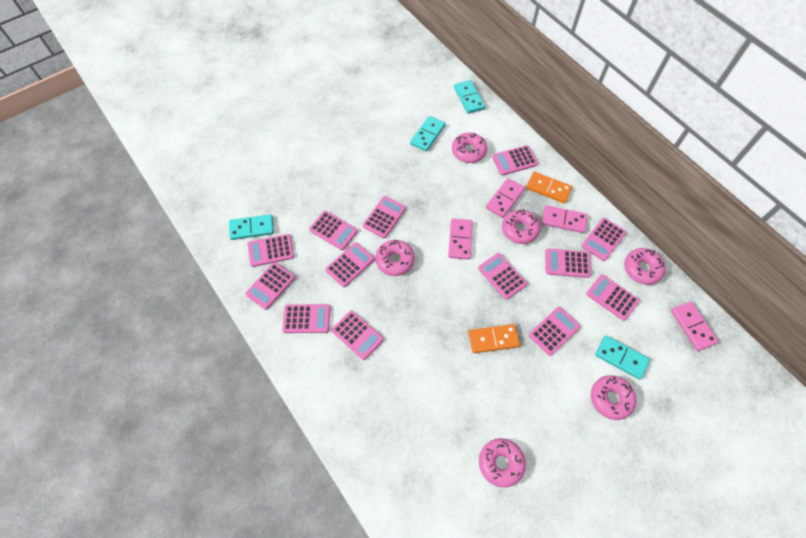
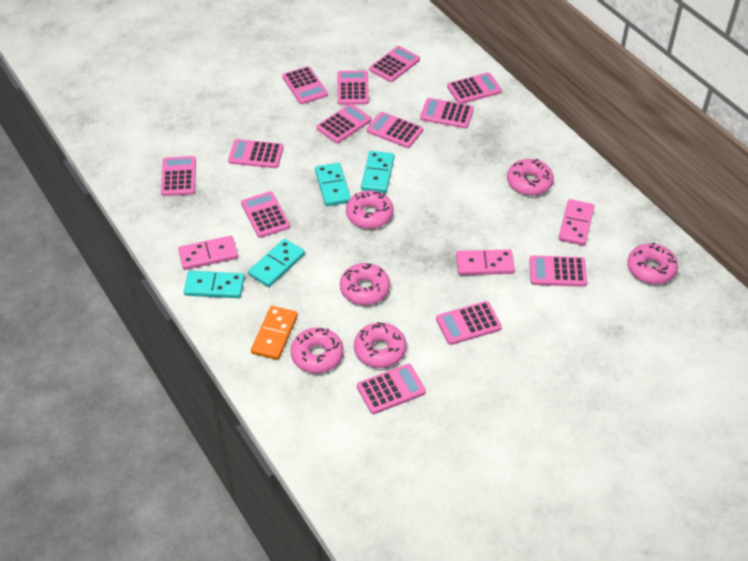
orange domino: 2 -> 1
pink domino: 4 -> 3

